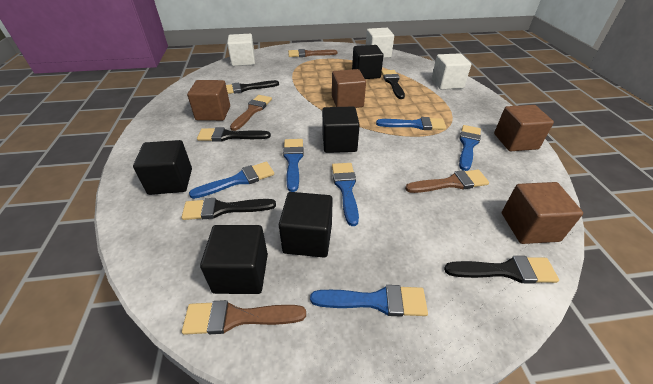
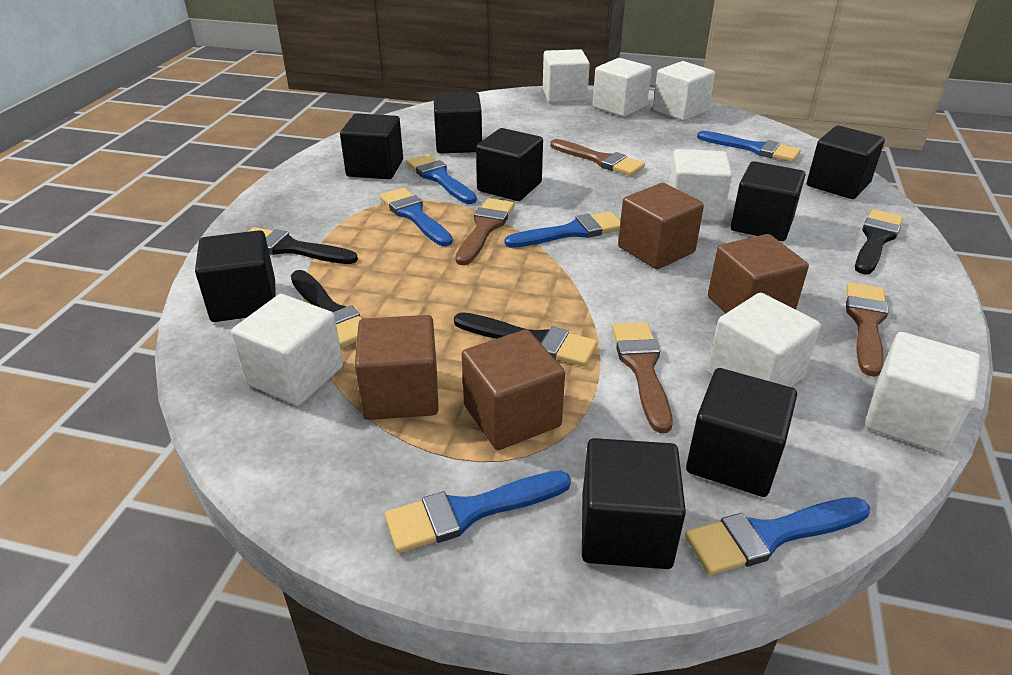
black brush: 5 -> 4
black cube: 5 -> 8
white cube: 3 -> 7

